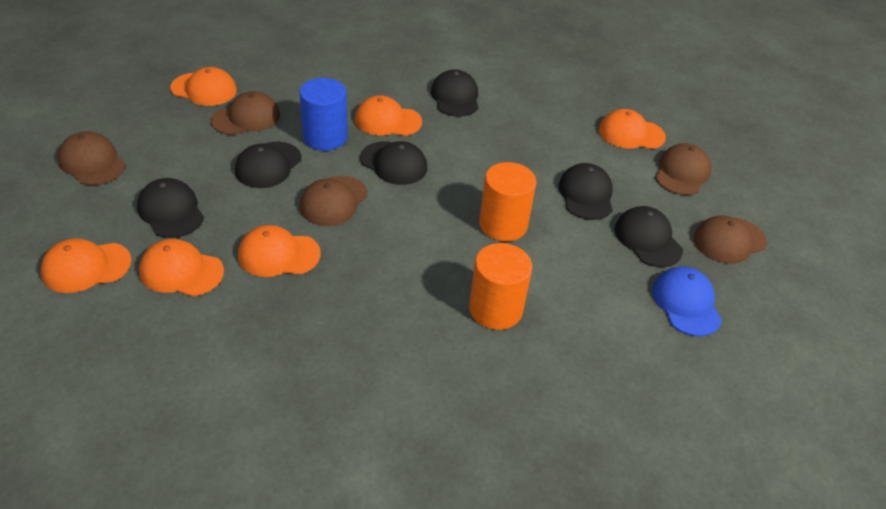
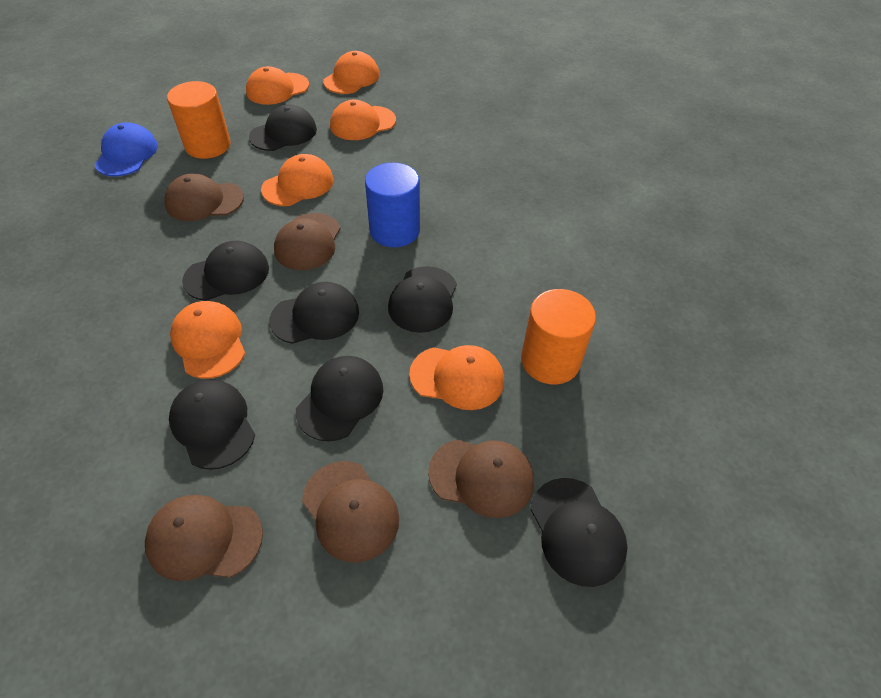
black cap: 6 -> 7

